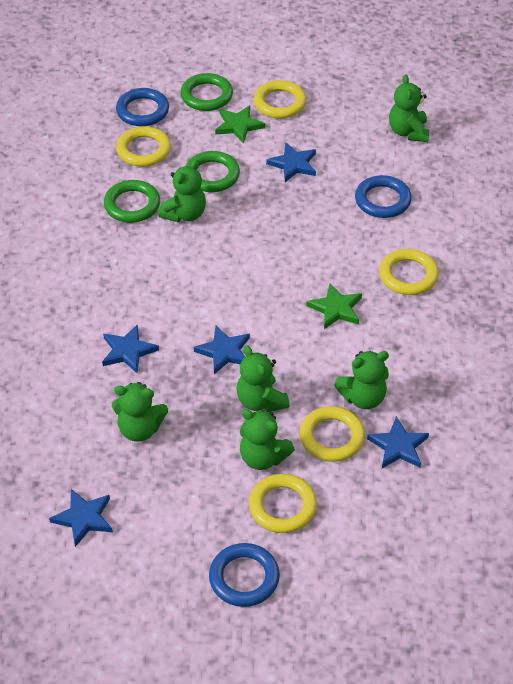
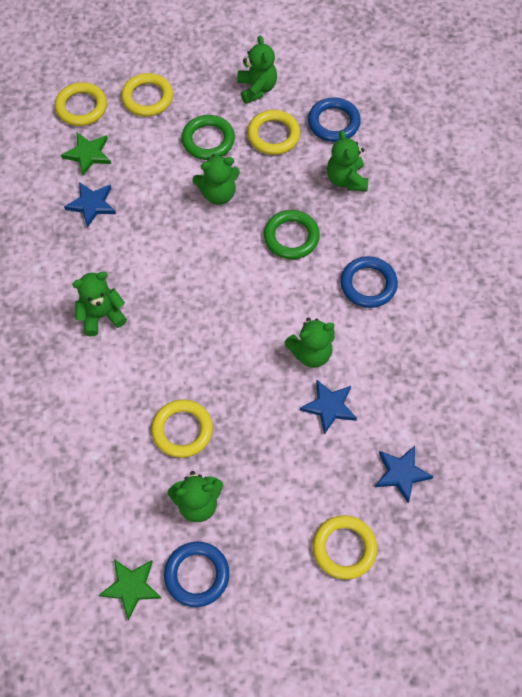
blue star: 5 -> 3
green ring: 3 -> 2

